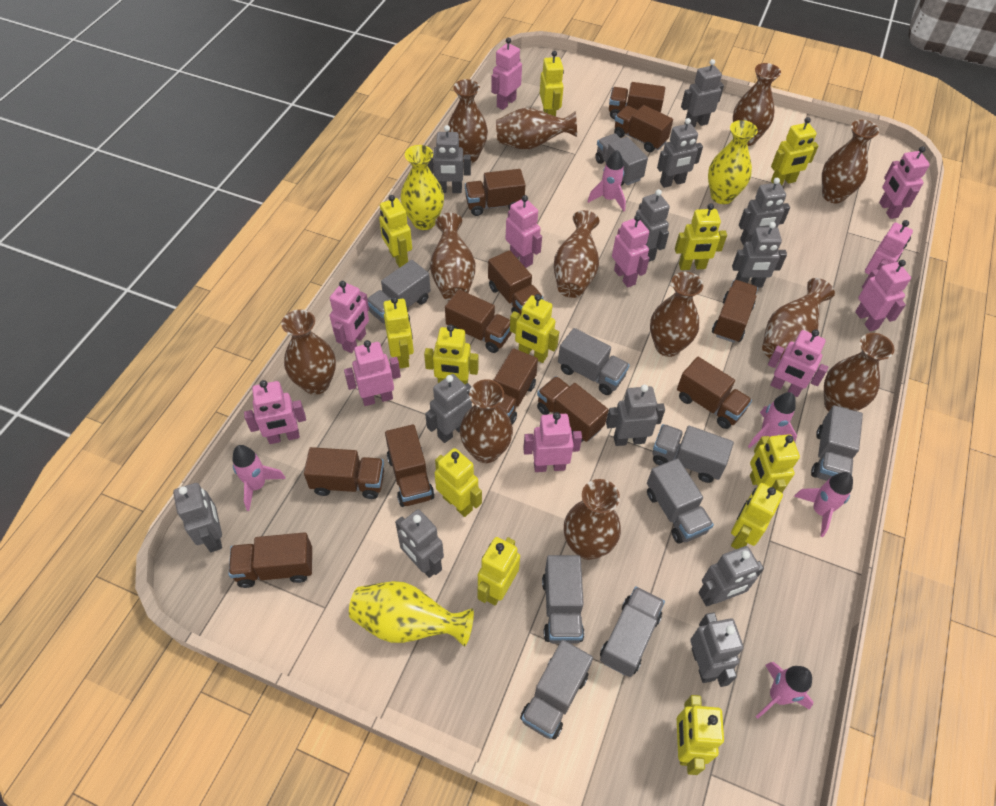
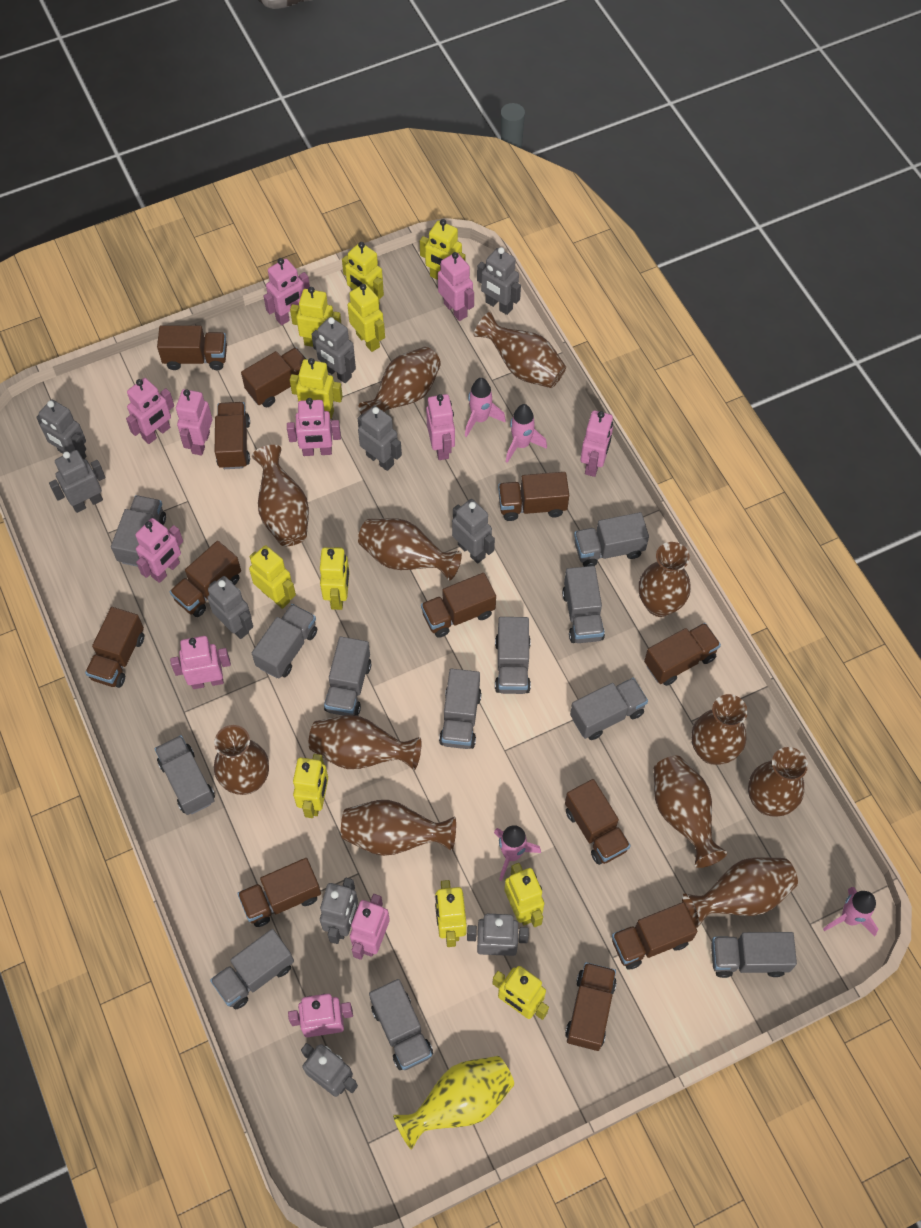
grey robot: 12 -> 10
grey truck: 9 -> 12
pink rocket: 5 -> 4
yellow robot: 12 -> 11
yellow vase: 3 -> 1

